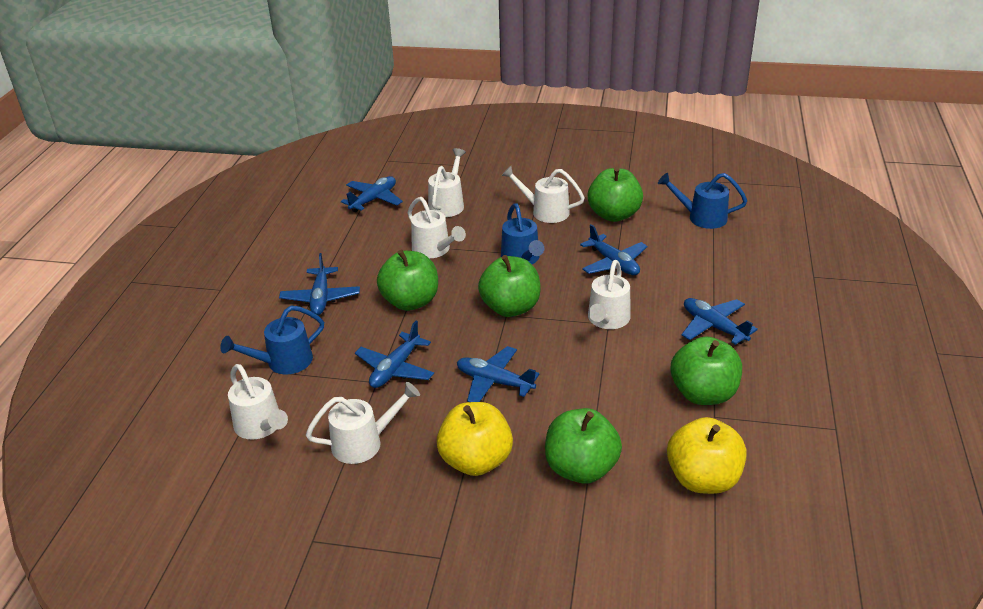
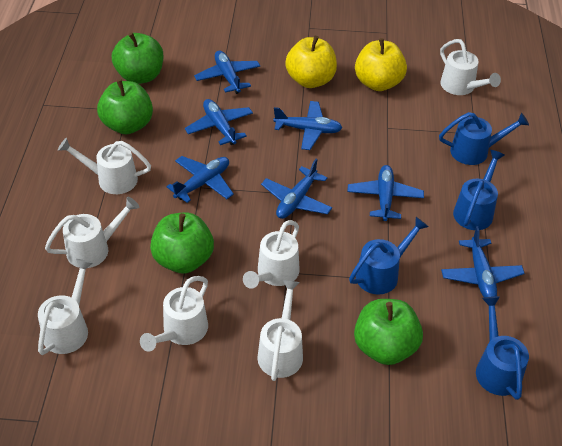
blue plane: 6 -> 7
blue watering can: 3 -> 4
green apple: 5 -> 4
white watering can: 6 -> 7

